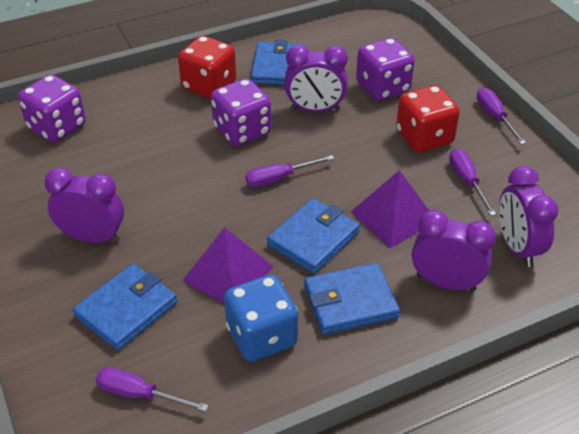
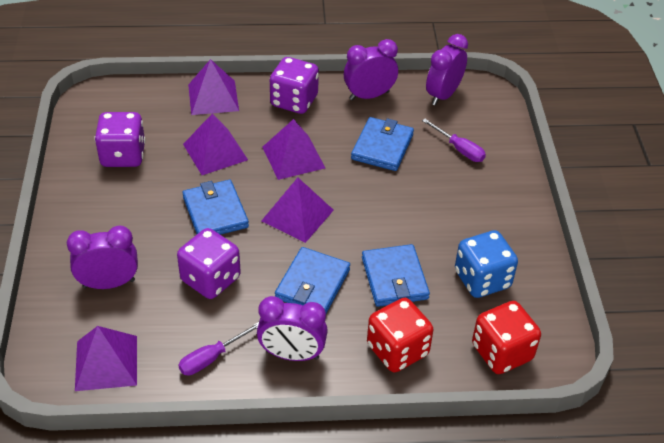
purple pyramid: 2 -> 5
purple screwdriver: 4 -> 2

